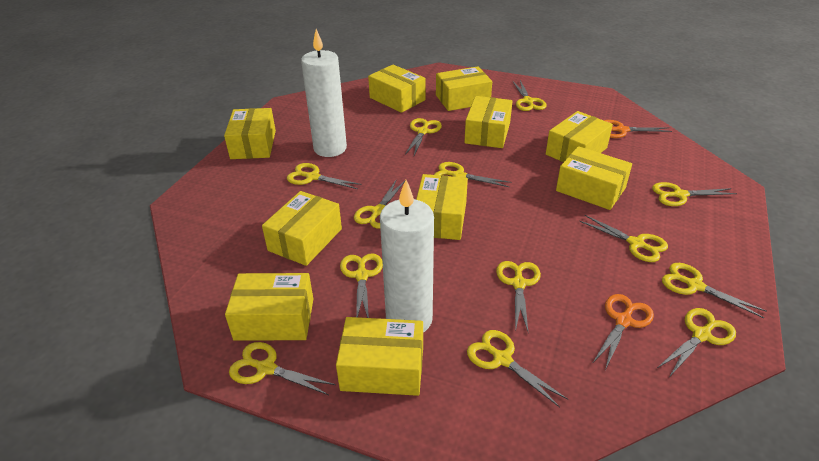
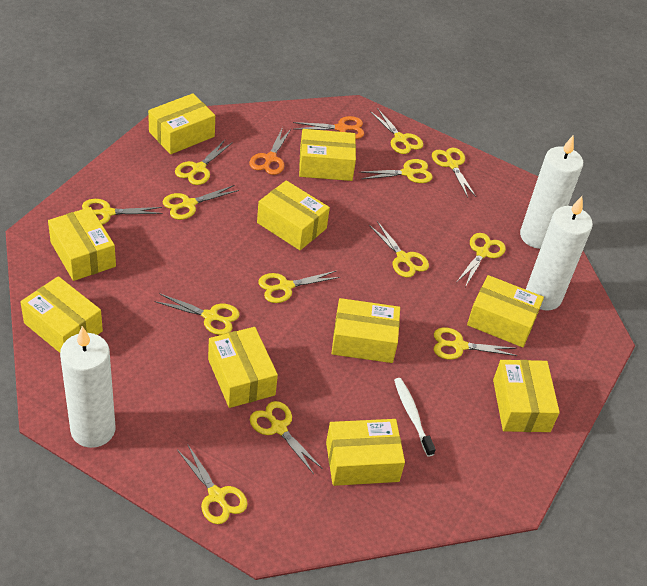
white candle: 2 -> 3
white toothbrush: 0 -> 1

